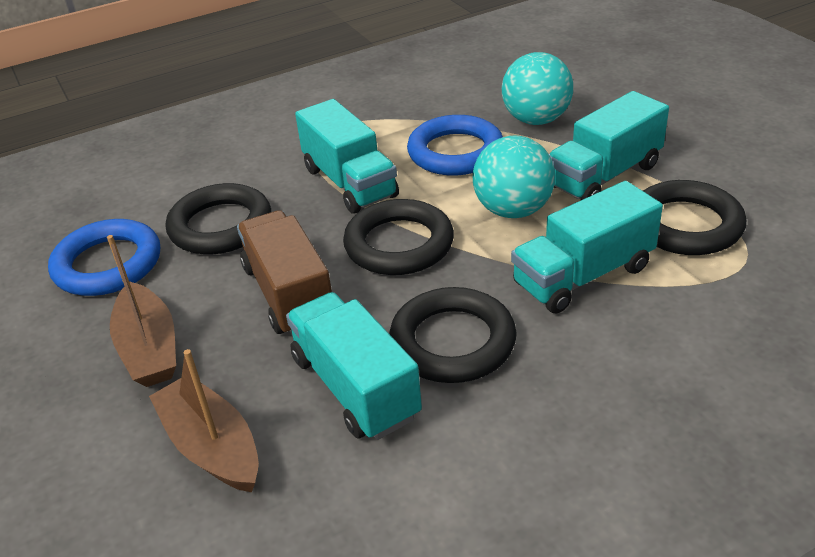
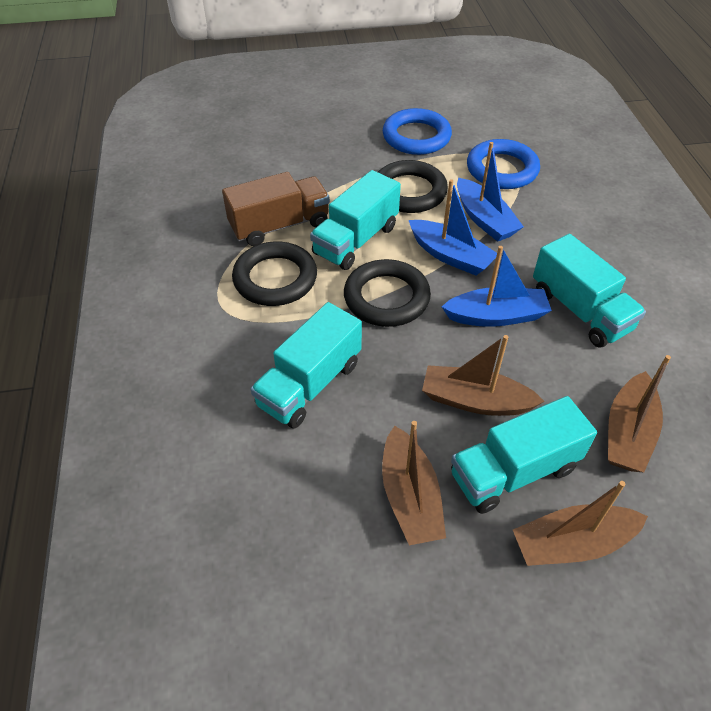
black ring: 4 -> 3
blue boat: 0 -> 3
brown boat: 2 -> 4
turquoise ball: 2 -> 0

